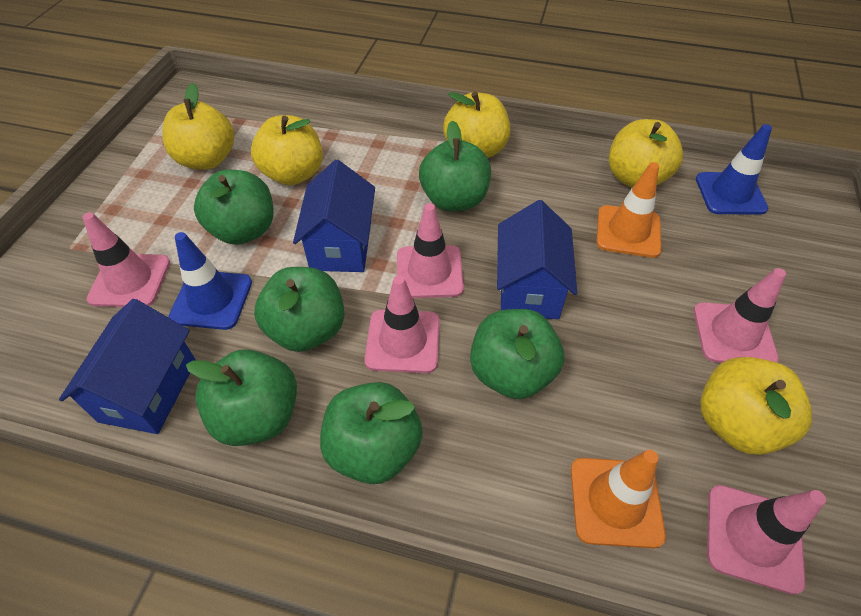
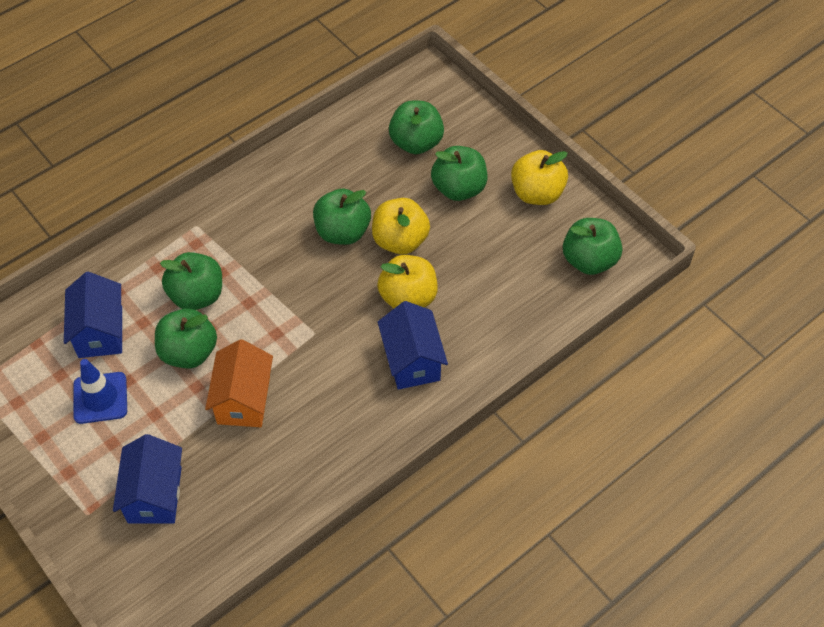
blue traffic cone: 2 -> 1
orange house: 0 -> 1
orange traffic cone: 2 -> 0
pink traffic cone: 5 -> 0
yellow apple: 5 -> 3

